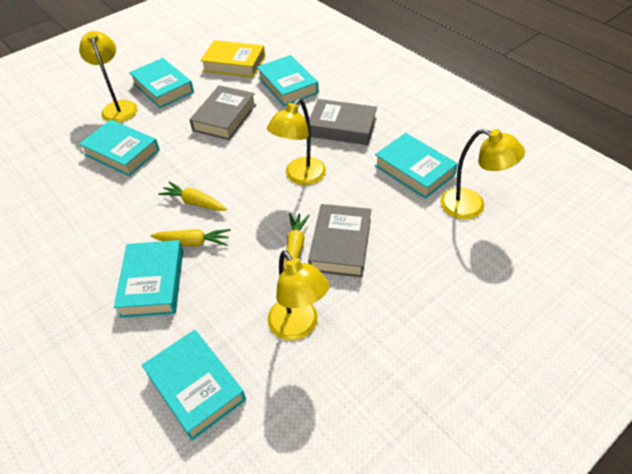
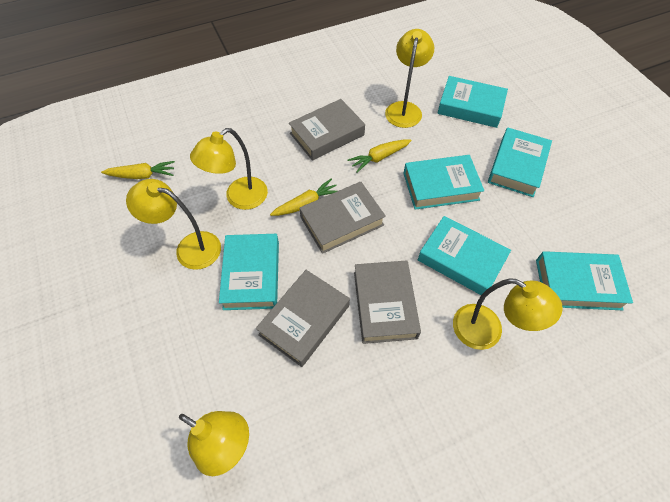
grey book: 3 -> 4
yellow book: 1 -> 0
yellow lamp: 4 -> 5

